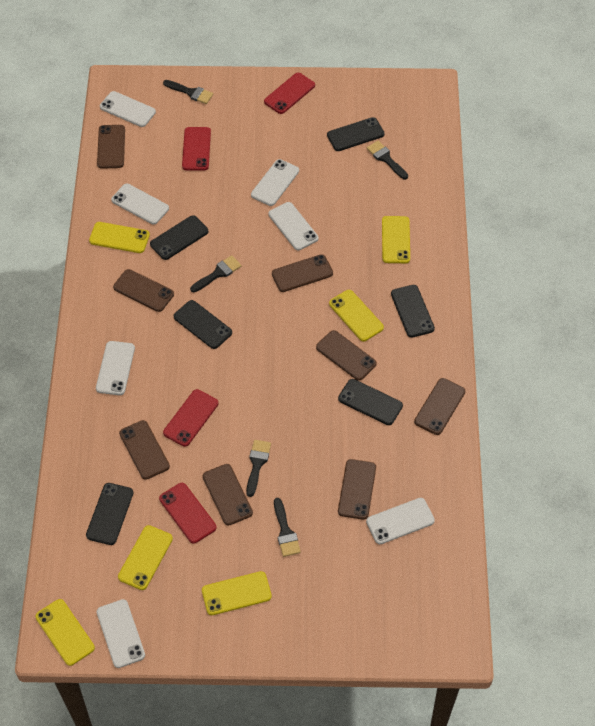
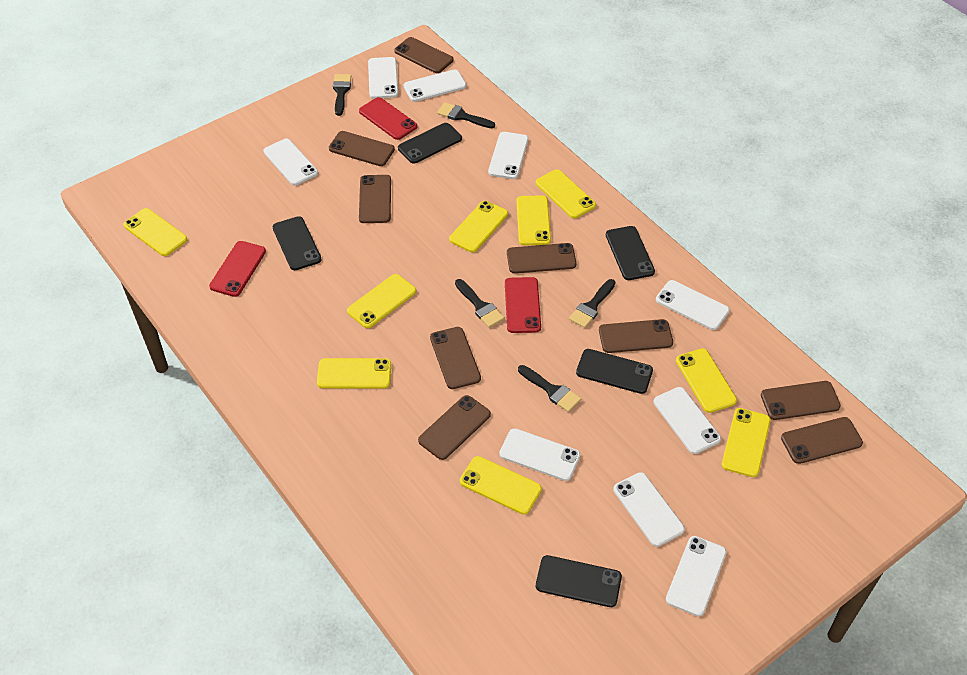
black phone: 6 -> 5
brown phone: 8 -> 9
red phone: 4 -> 3
white phone: 7 -> 9
yellow phone: 6 -> 9

